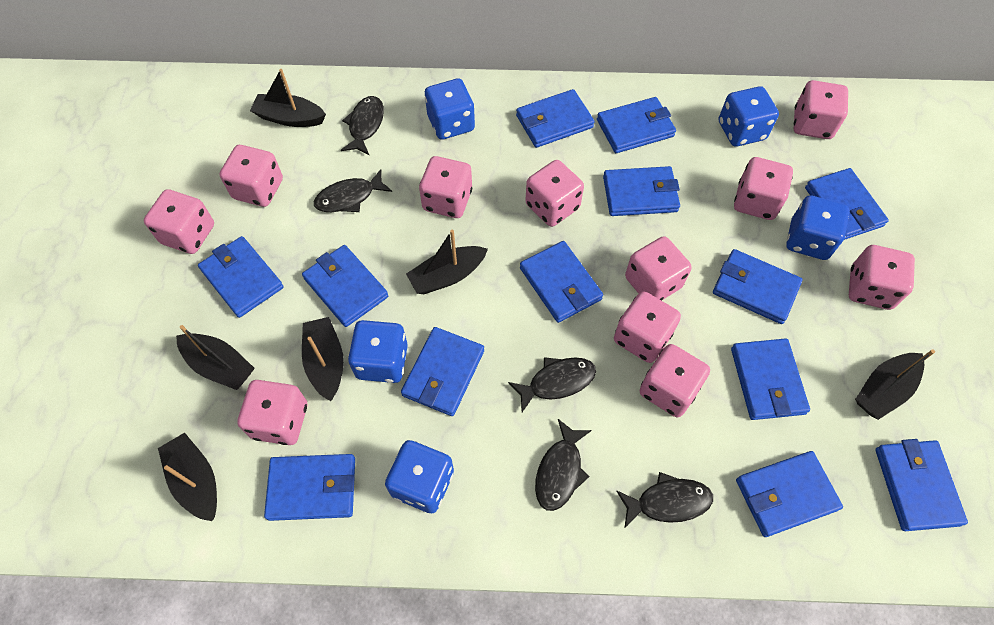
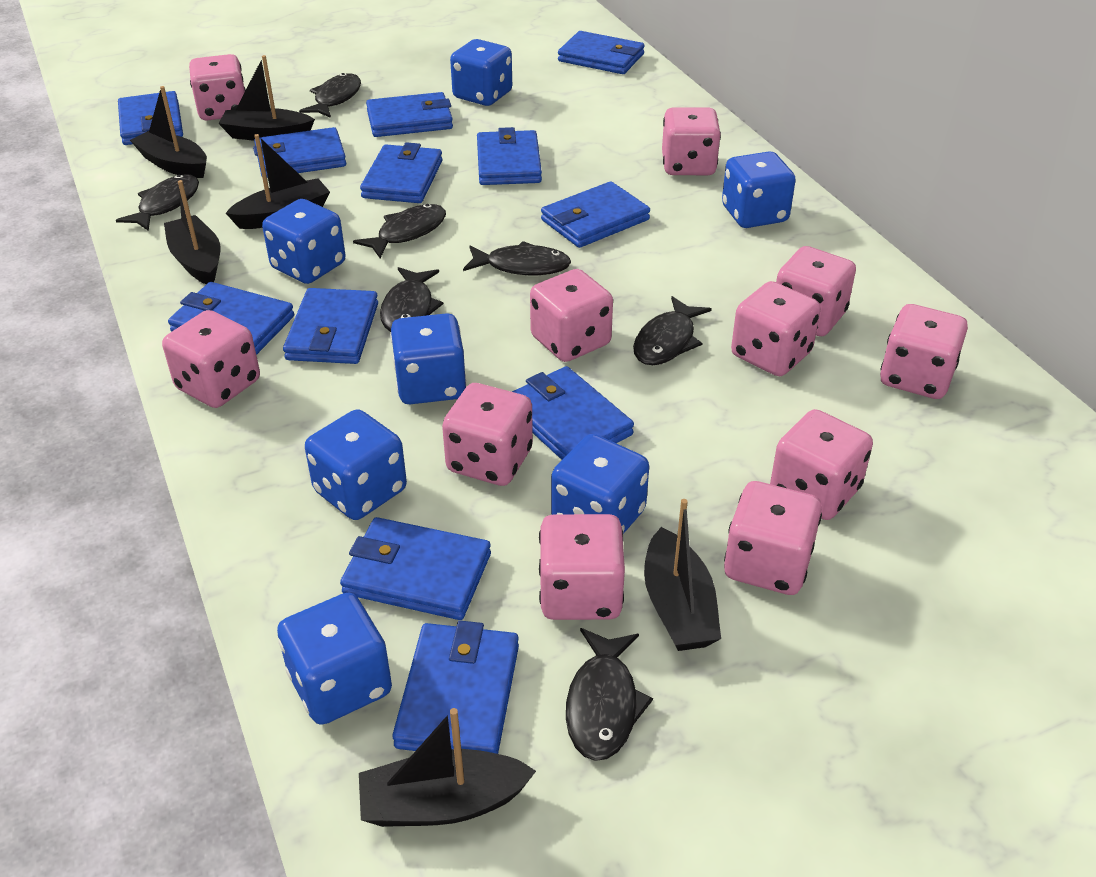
black fish: 5 -> 7
blue dice: 5 -> 7
blue wallet: 13 -> 12

